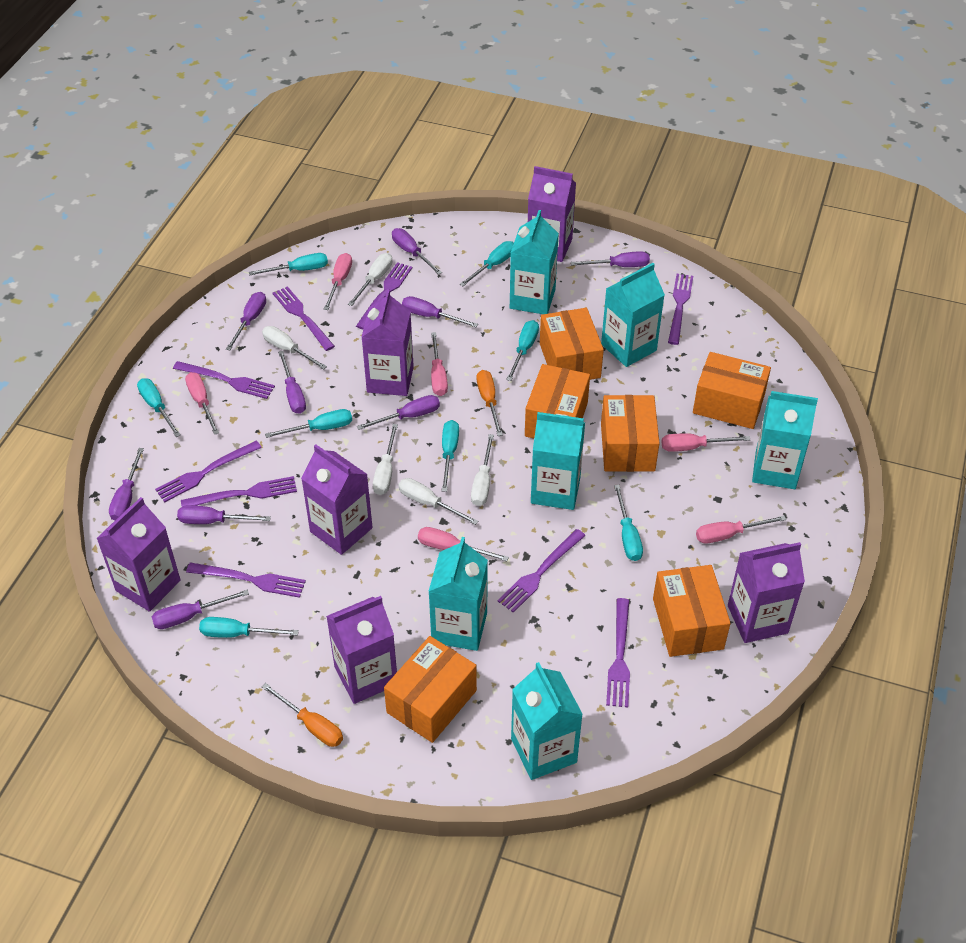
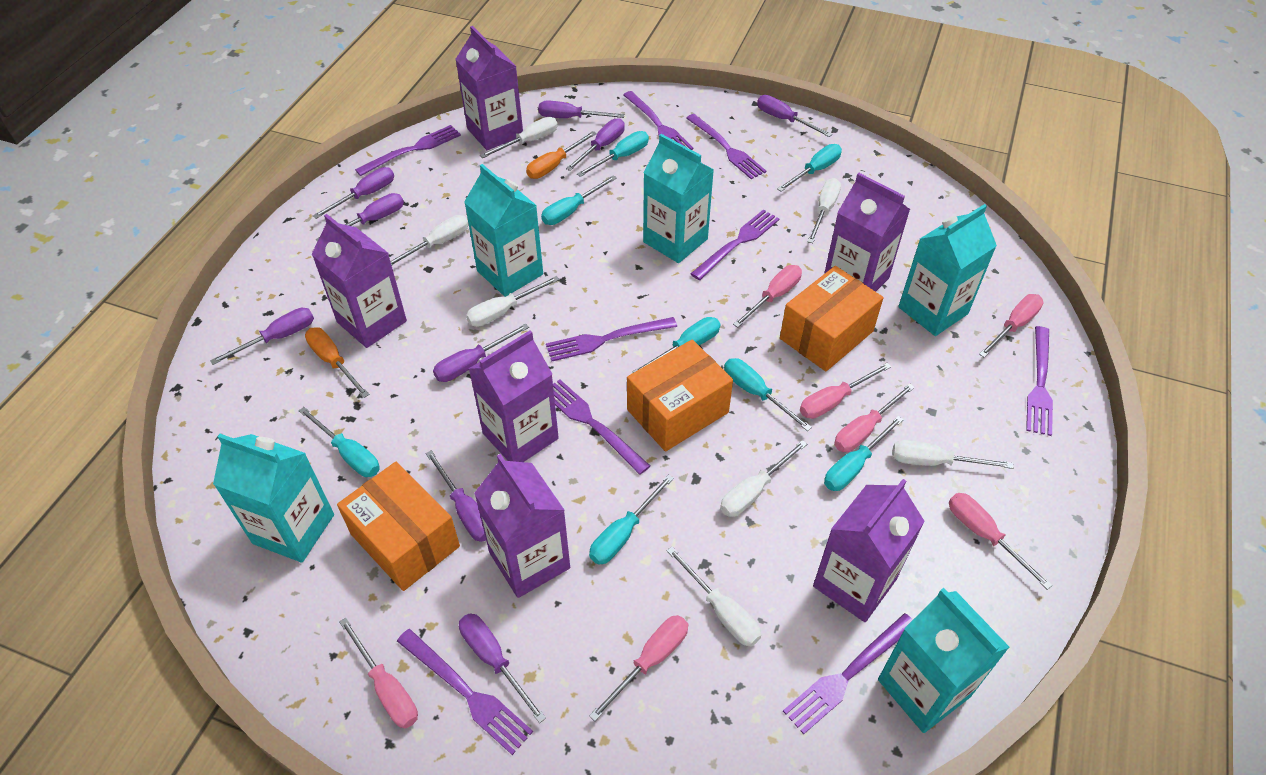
orange box: 6 -> 3
pink screwdriver: 6 -> 7
turquoise carton: 6 -> 5
white screwdriver: 5 -> 7

